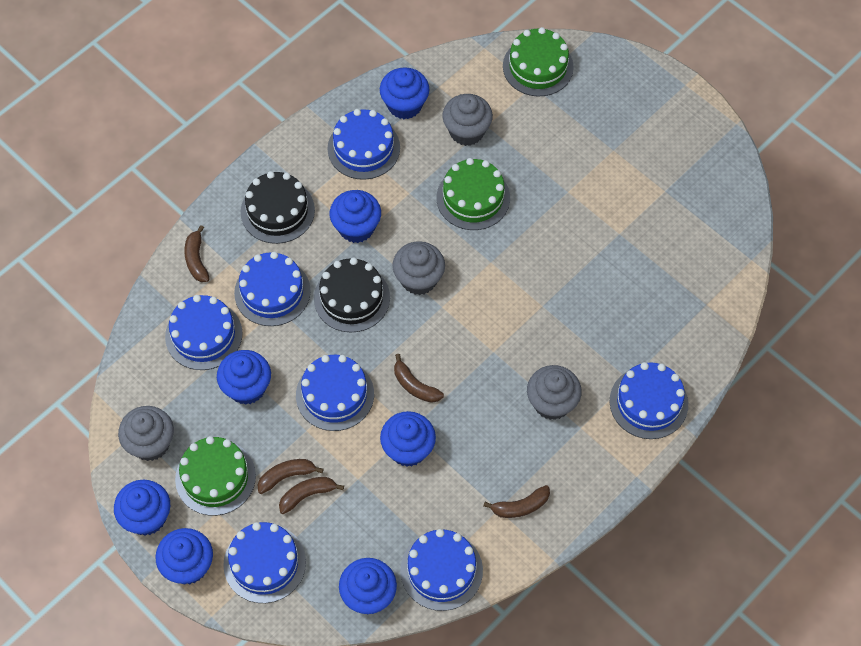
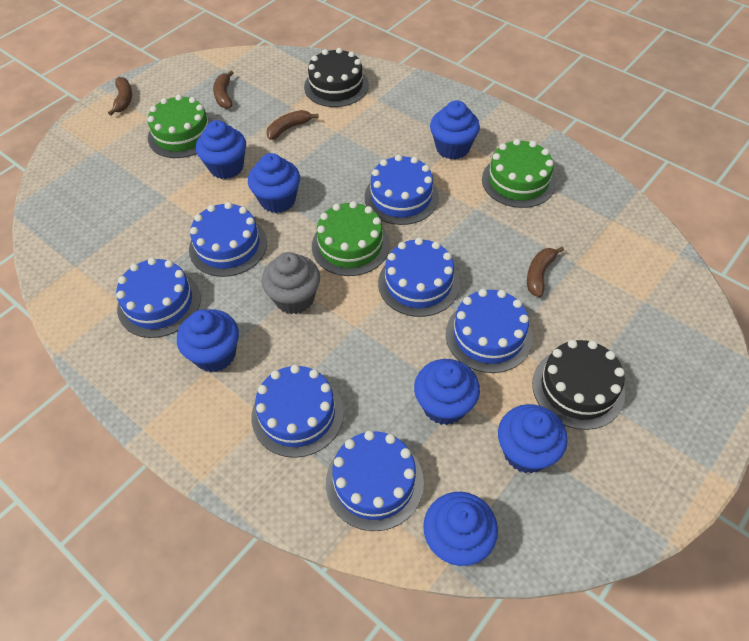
brown banana: 5 -> 4
grey cupcake: 4 -> 1

